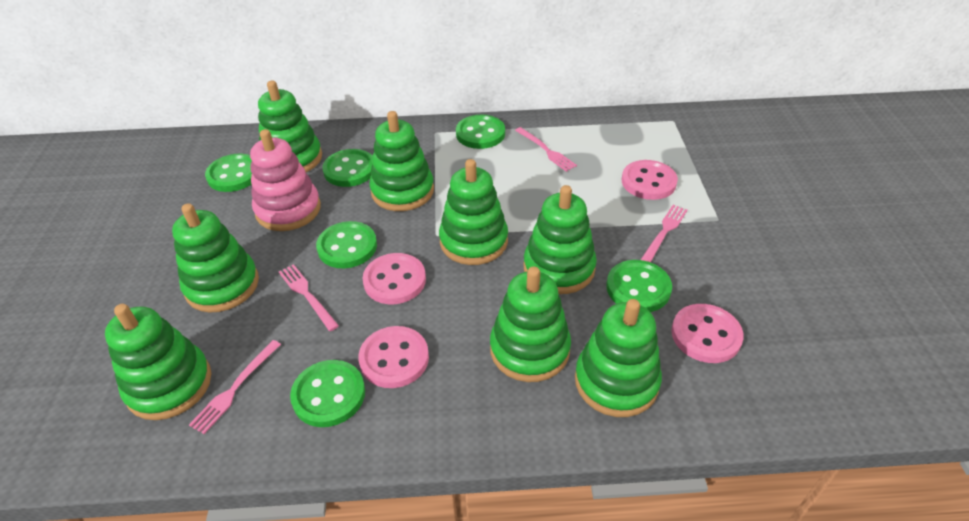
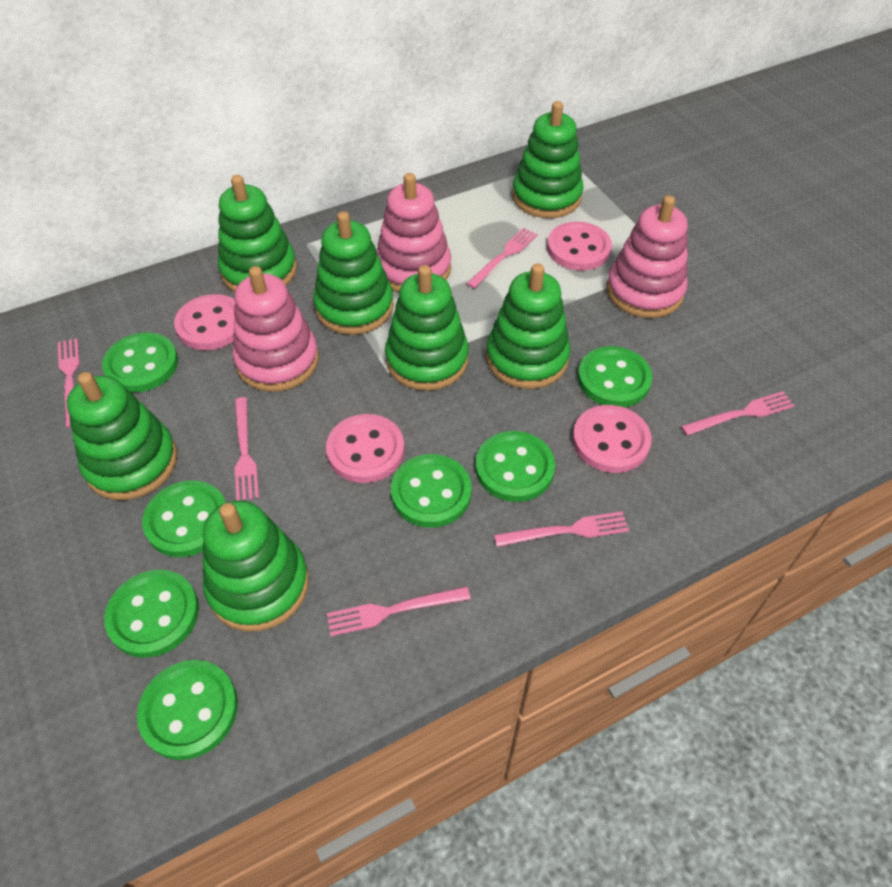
green button: 6 -> 7
green stacking toy: 8 -> 7
pink fork: 4 -> 6
pink stacking toy: 1 -> 3

